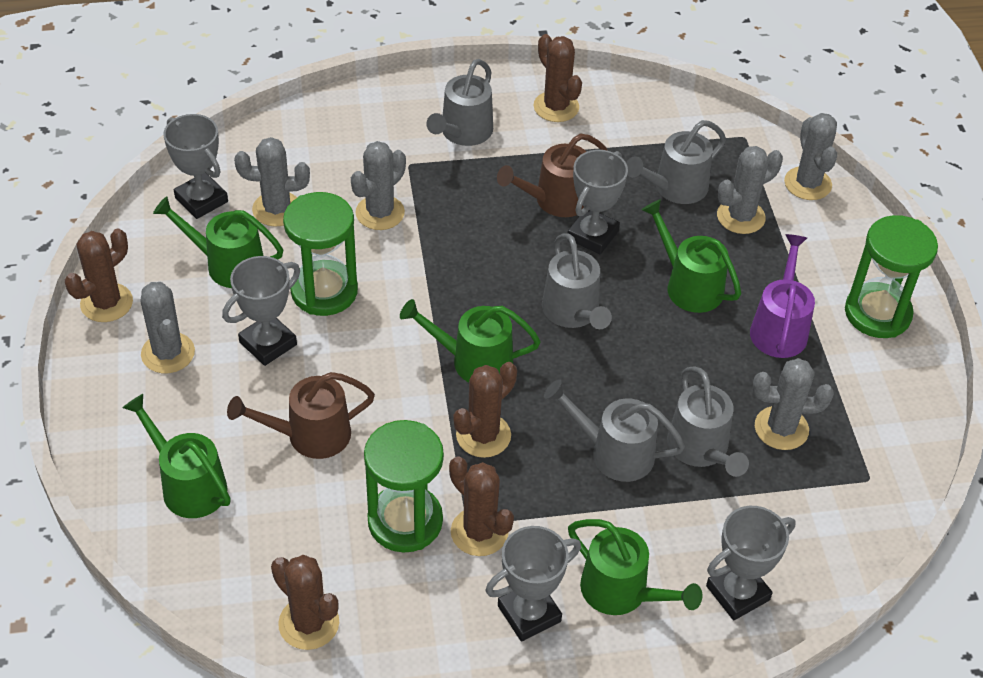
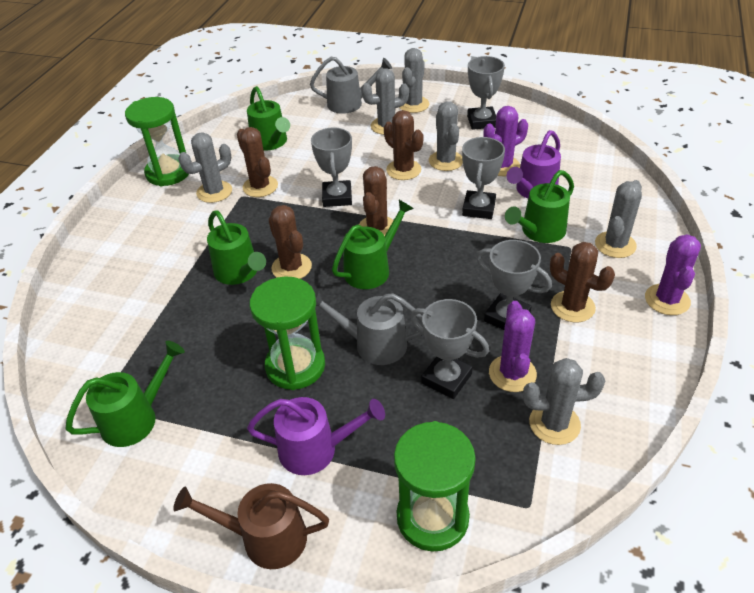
brown watering can: 2 -> 1
grey watering can: 5 -> 2
purple cactus: 0 -> 3
purple watering can: 1 -> 2

